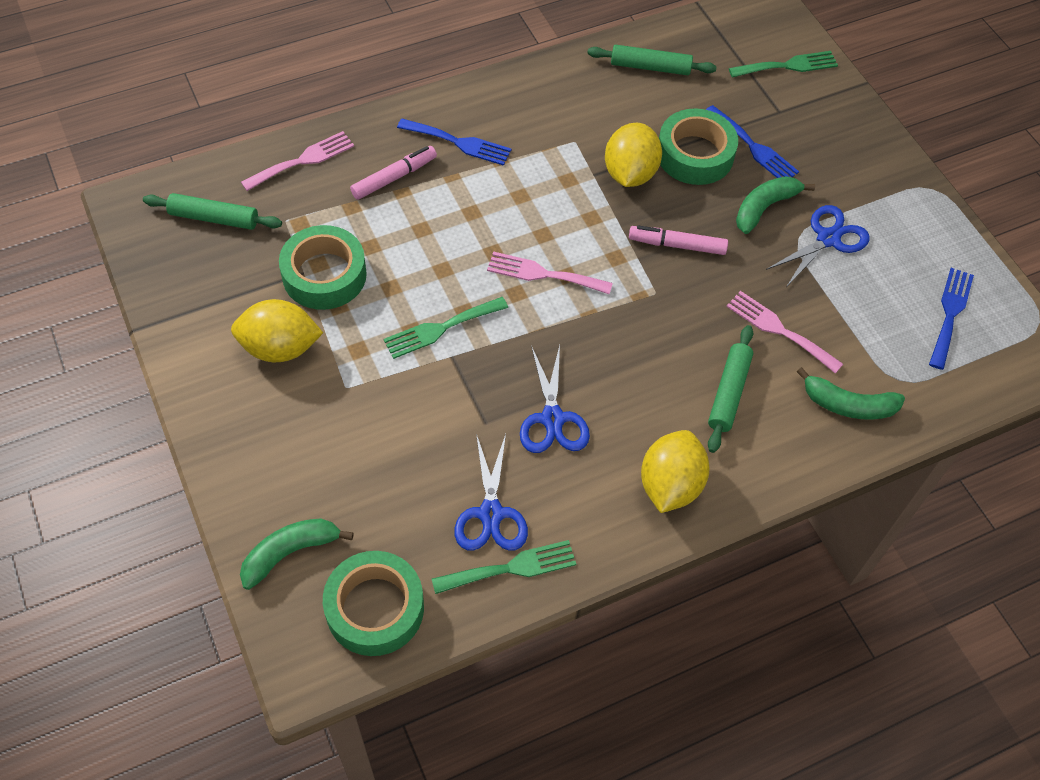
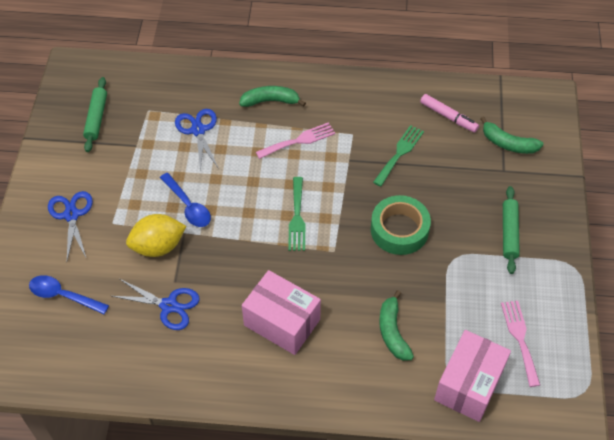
blue fork: 3 -> 0
blue spoon: 0 -> 2
green fork: 3 -> 2
green rolling pin: 3 -> 2
green tape: 3 -> 1
pink box: 0 -> 2
pink fork: 3 -> 2
pink marker: 2 -> 1
yellow lemon: 3 -> 1

